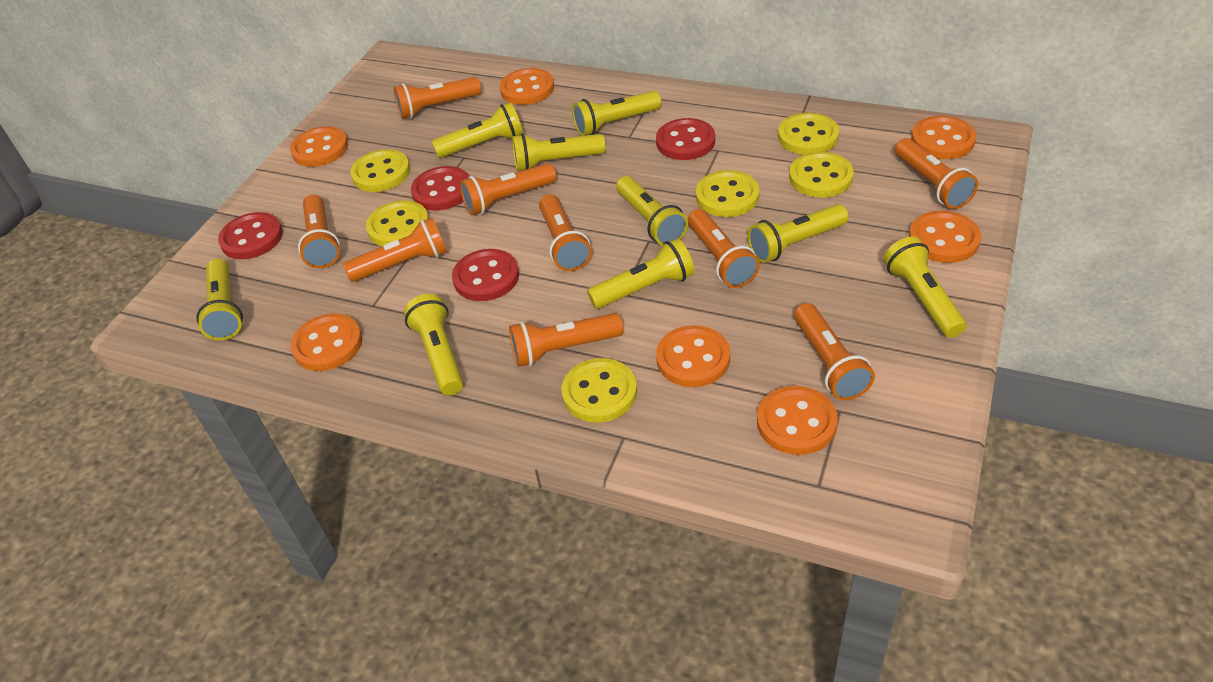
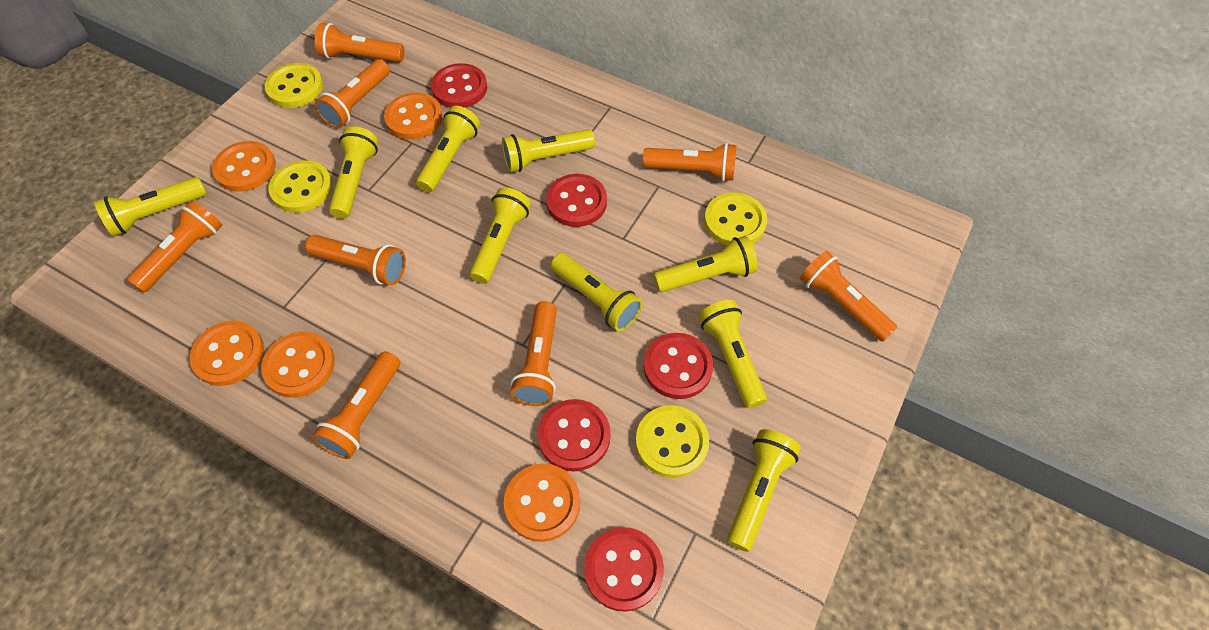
orange button: 7 -> 5
orange flashlight: 9 -> 8
red button: 4 -> 5
yellow button: 6 -> 4

